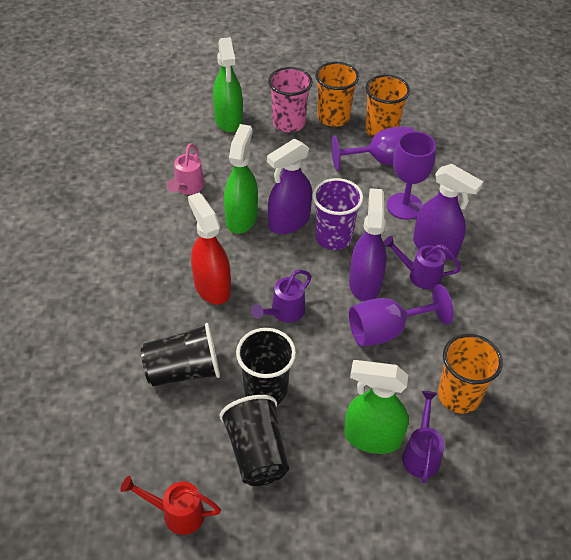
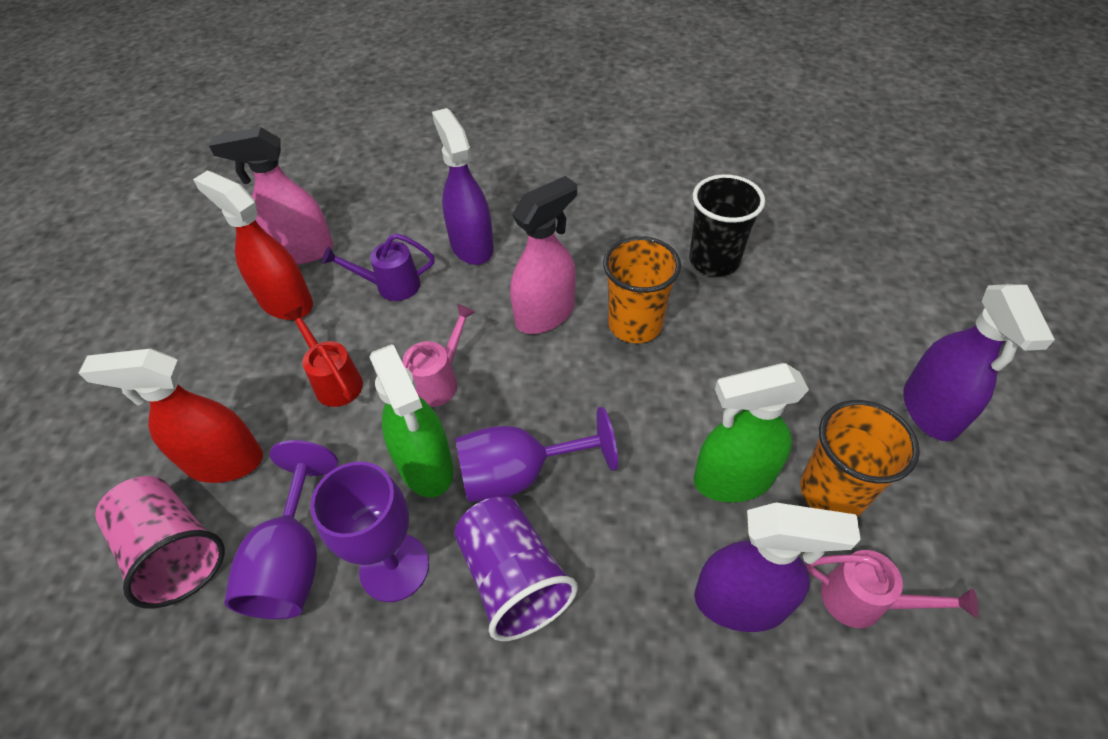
black cup: 3 -> 1
green spray bottle: 3 -> 2
orange cup: 3 -> 2
pink spray bottle: 0 -> 2
pink watering can: 1 -> 2
purple watering can: 3 -> 1
red spray bottle: 1 -> 2

